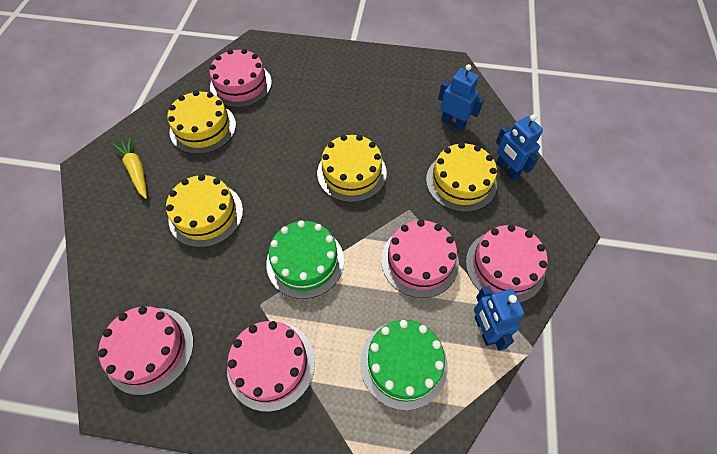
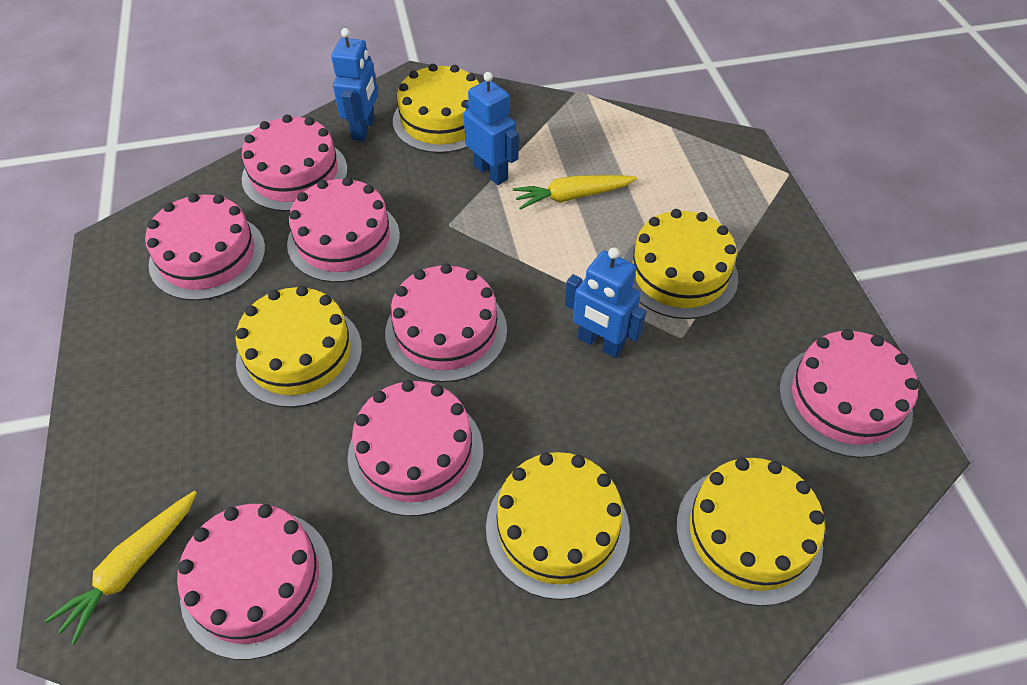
green cake: 2 -> 0
pink cake: 5 -> 7
yellow cake: 4 -> 5
yellow carrot: 1 -> 2

